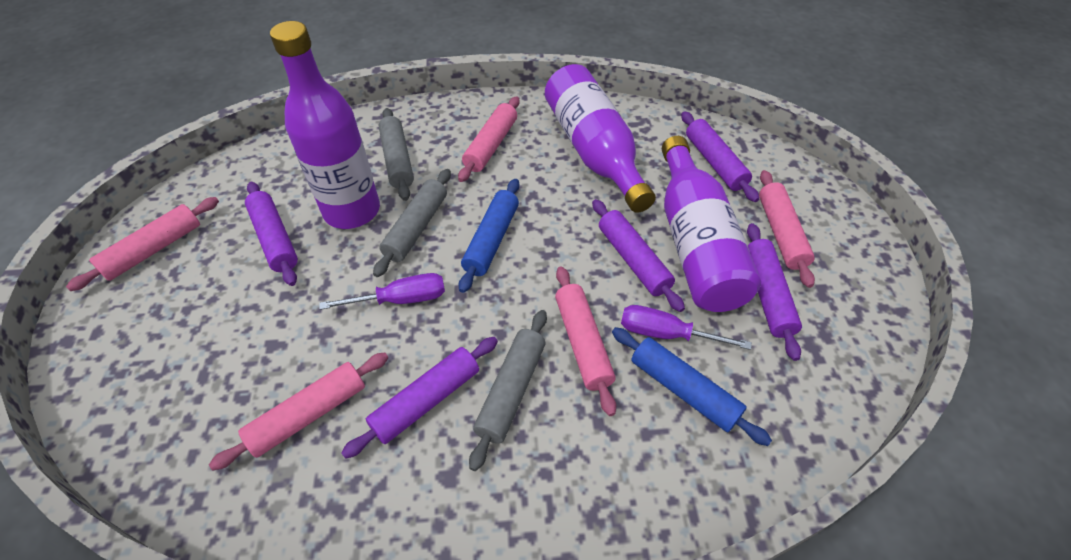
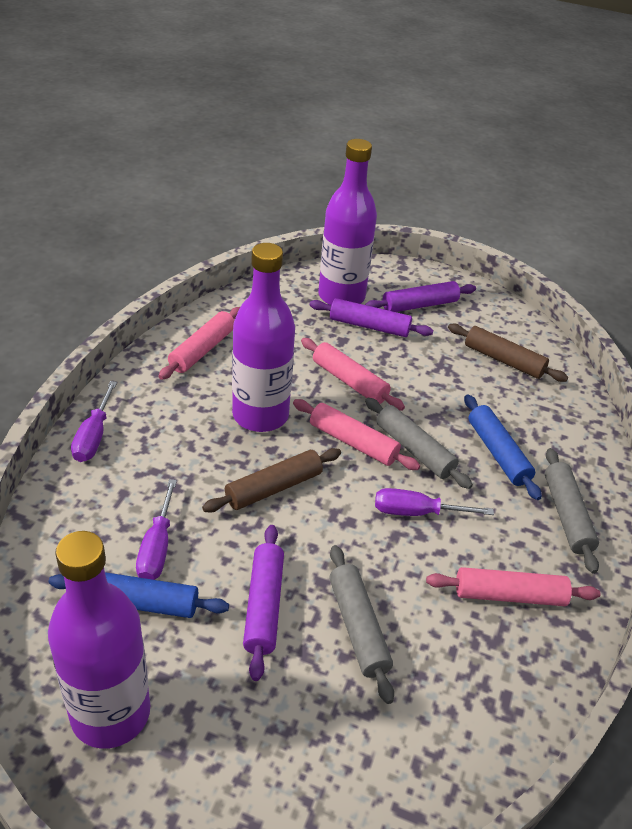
brown rolling pin: 0 -> 2
pink rolling pin: 5 -> 4
purple rolling pin: 5 -> 3
purple screwdriver: 2 -> 3

